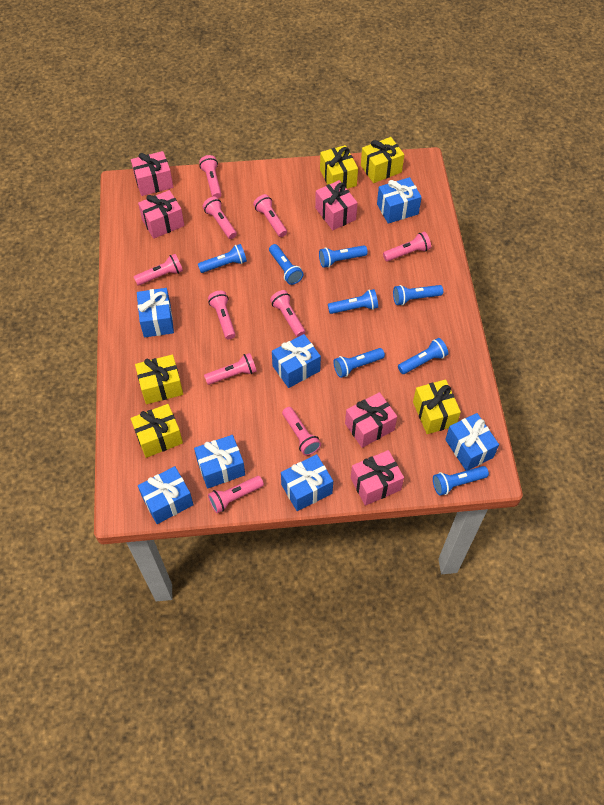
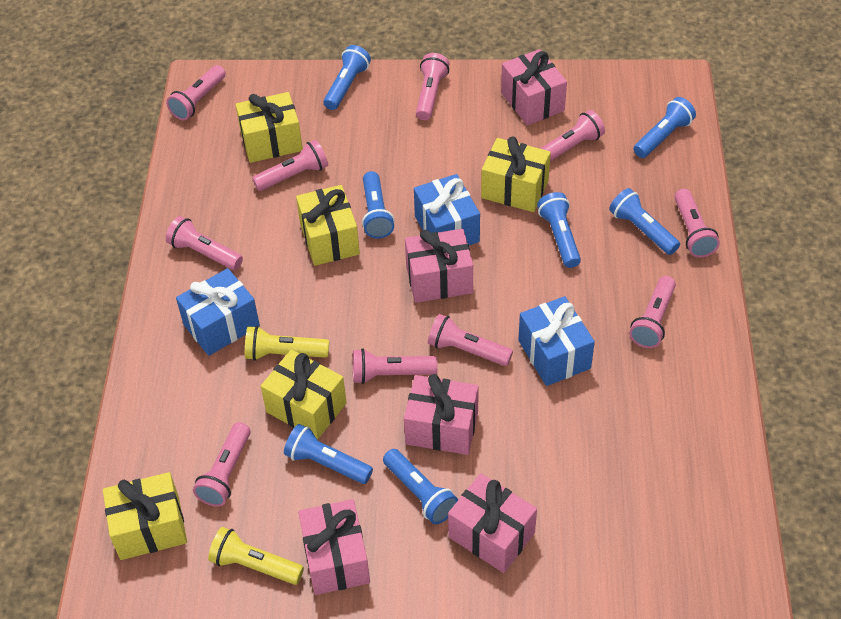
blue flashlight: 8 -> 7
blue gift: 7 -> 3
yellow flashlight: 0 -> 2

